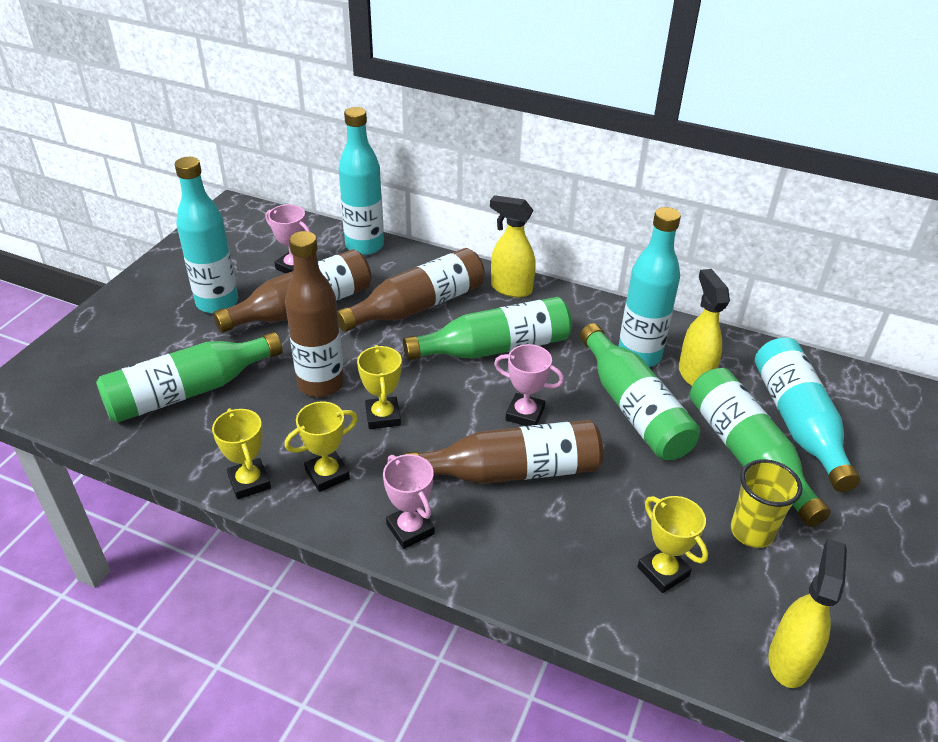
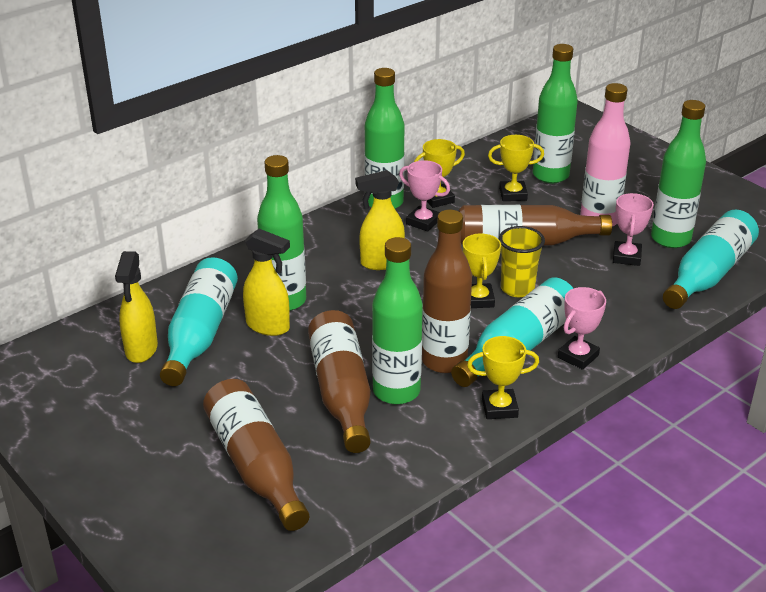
green bottle: 4 -> 5
pink bottle: 0 -> 1
turquoise bottle: 4 -> 3

